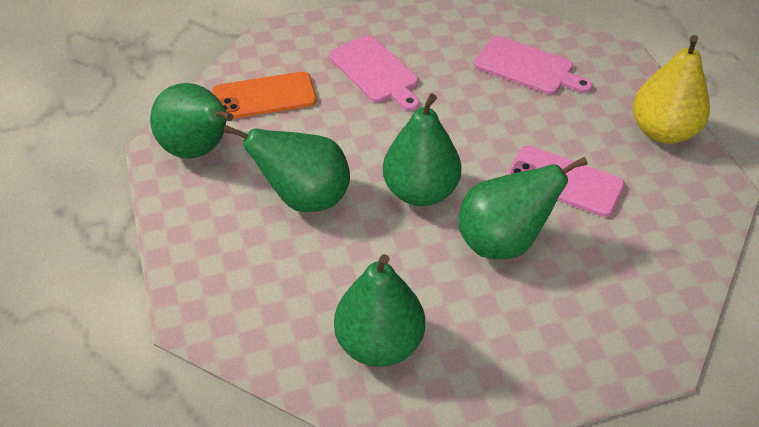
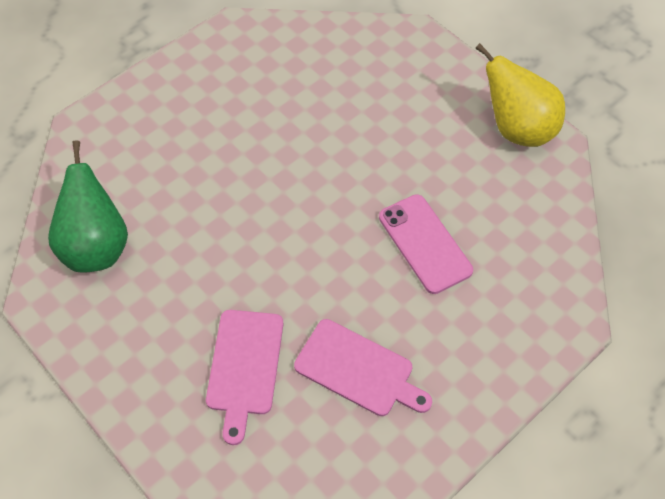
green pear: 5 -> 1
orange phone: 1 -> 0

